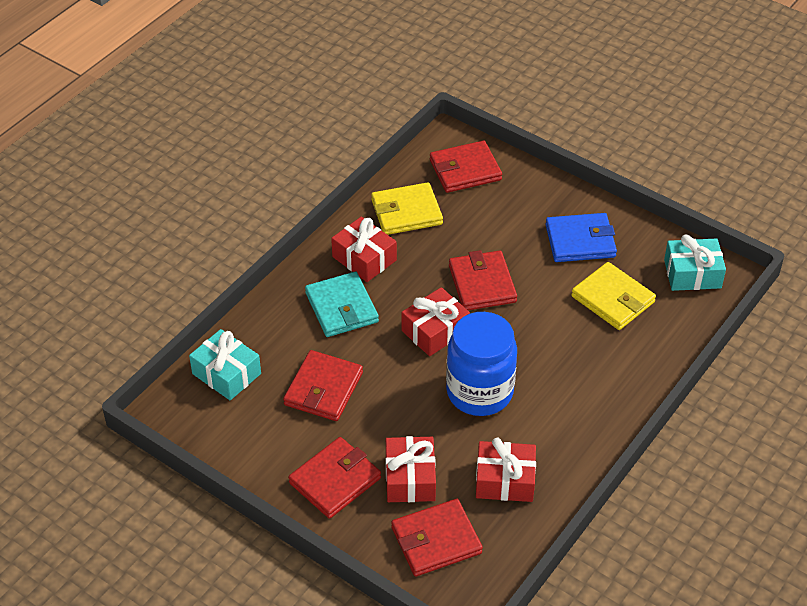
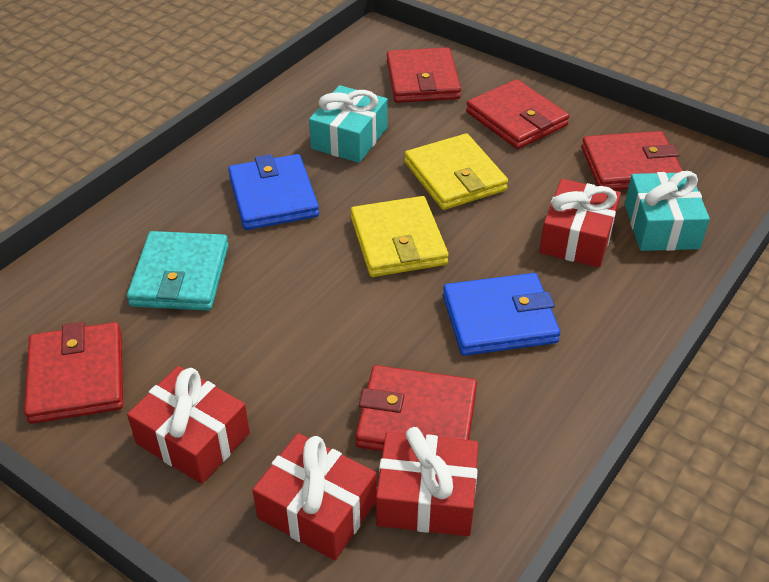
blue jar: 1 -> 0
blue wallet: 1 -> 2

